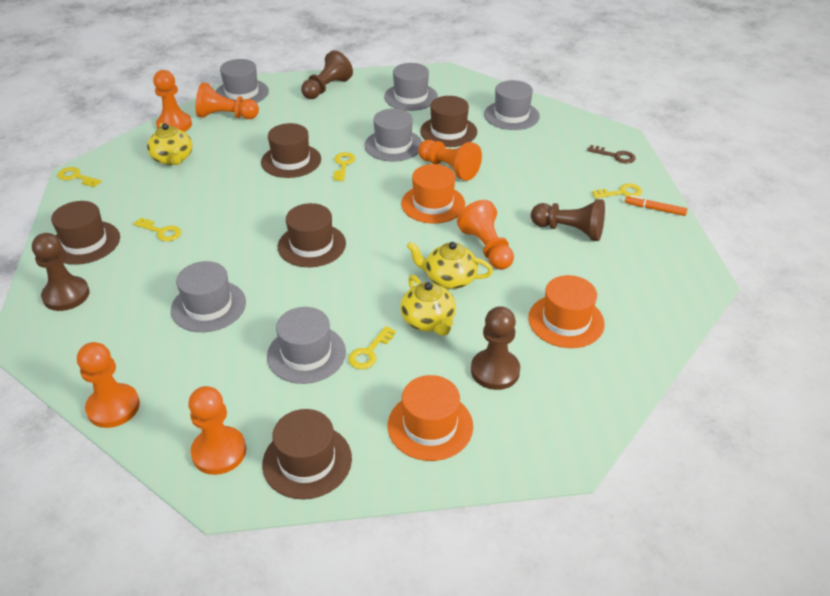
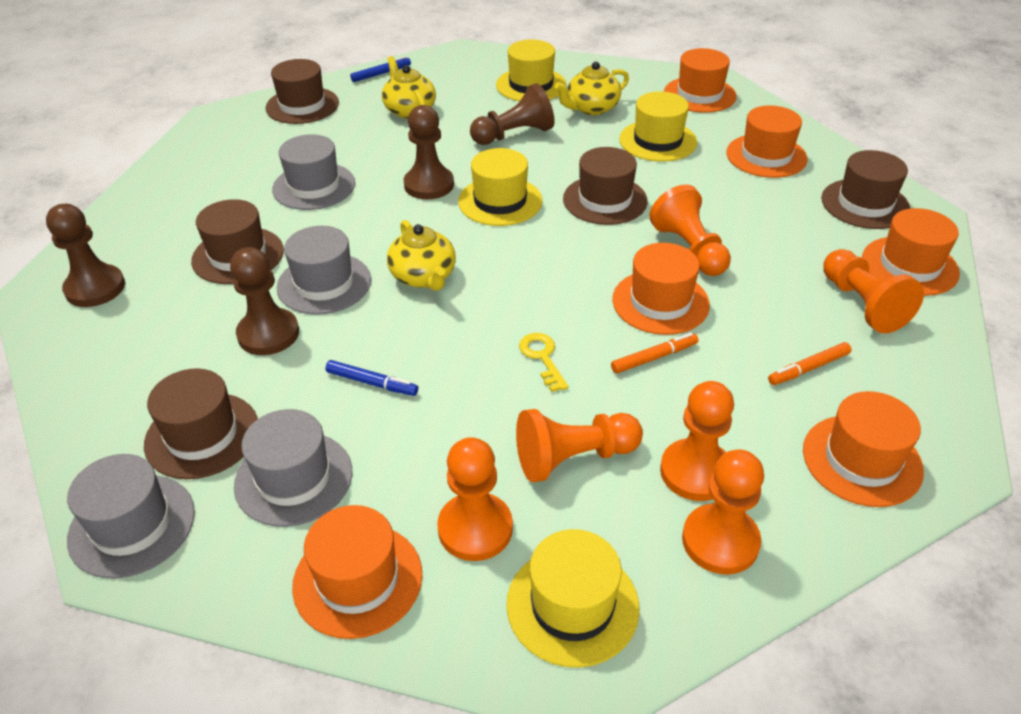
blue marker: 0 -> 2
brown key: 1 -> 0
grey hat: 6 -> 4
orange hat: 3 -> 6
orange marker: 1 -> 2
yellow hat: 0 -> 4
yellow key: 5 -> 1

